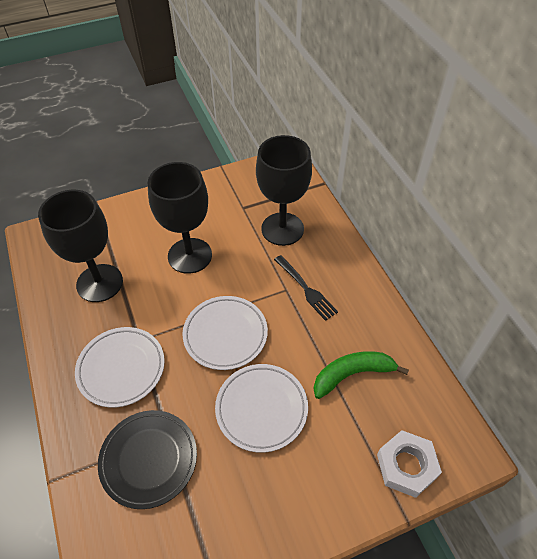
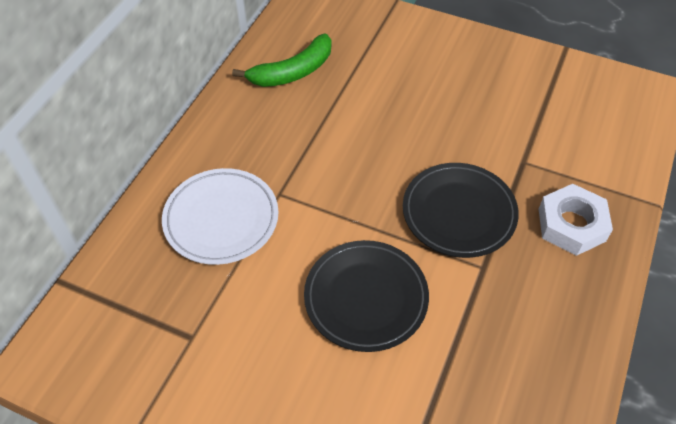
black fork: 1 -> 0
black goblet: 3 -> 0
black plate: 1 -> 2
white plate: 3 -> 1

